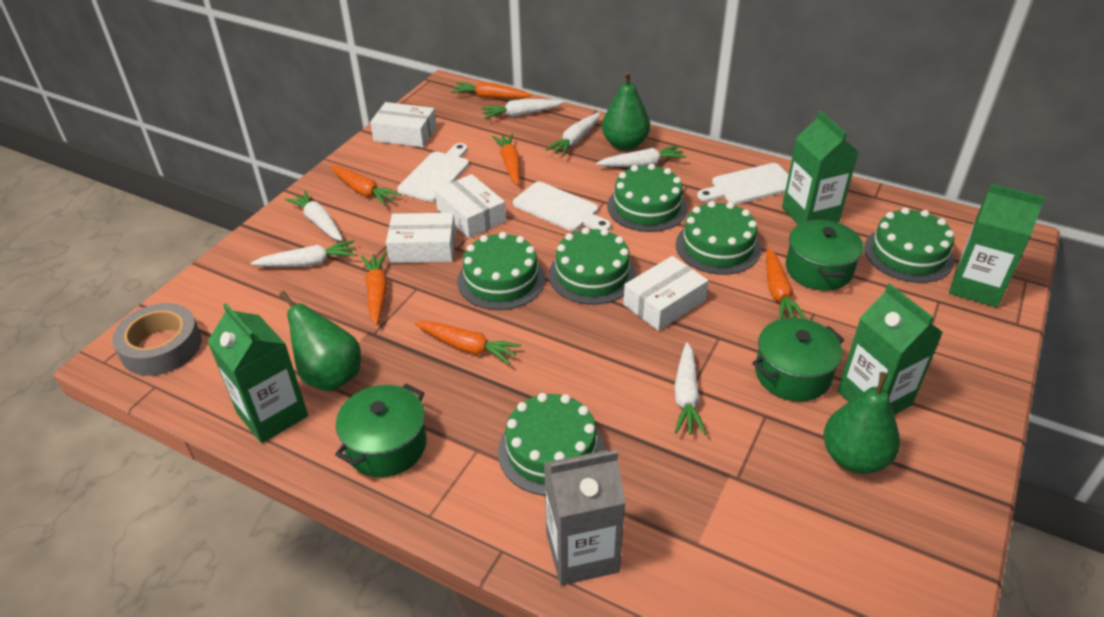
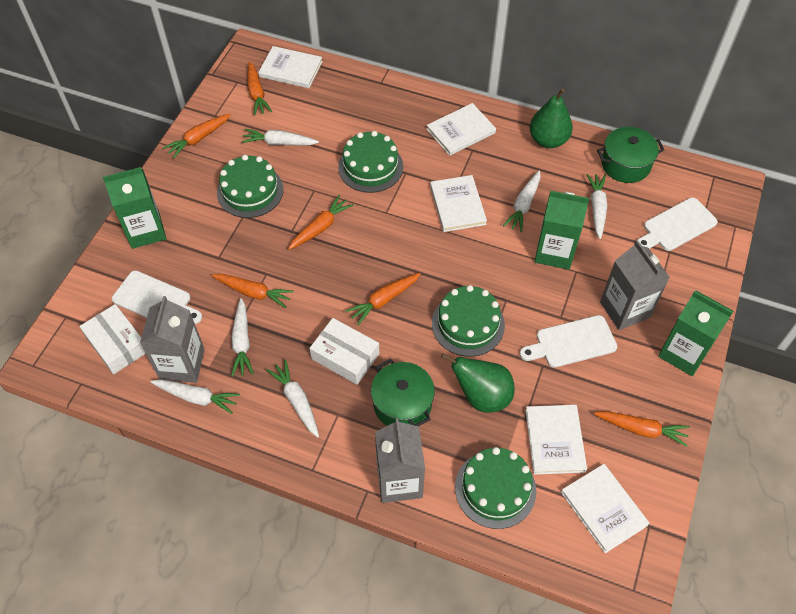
green cake: 6 -> 4
green carton: 4 -> 3
green pear: 3 -> 2
green pot: 3 -> 2
grey carton: 1 -> 3
grey tape: 1 -> 0
white book: 0 -> 5
white box: 4 -> 2

